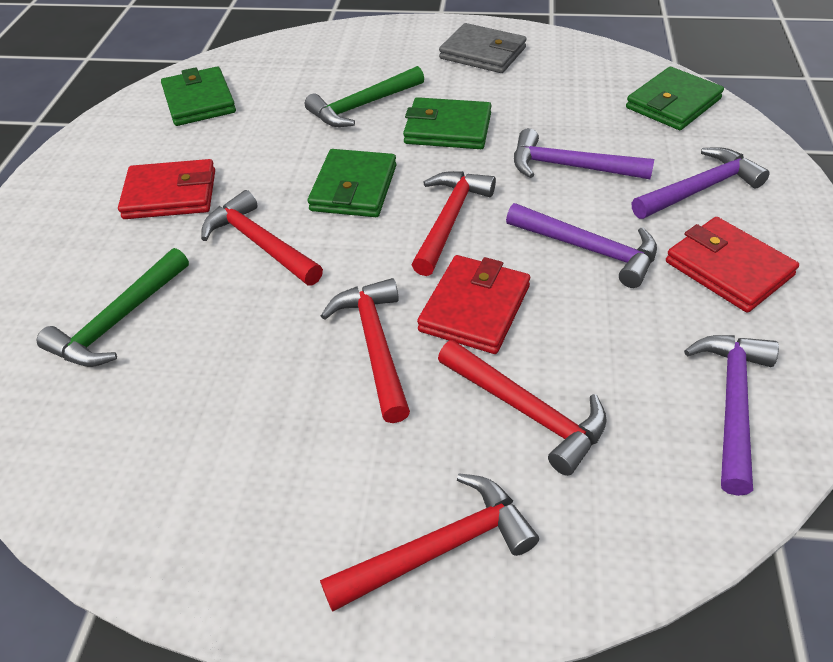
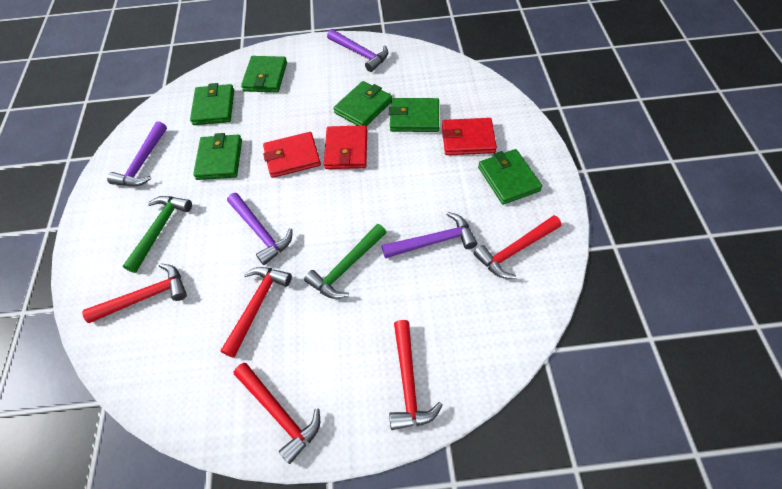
green wallet: 4 -> 6
grey wallet: 1 -> 0

